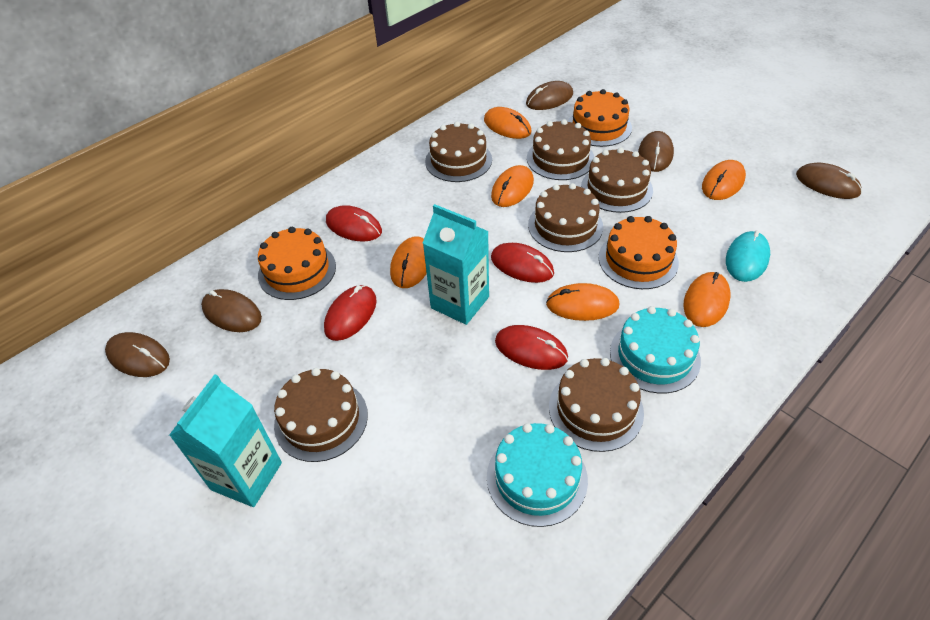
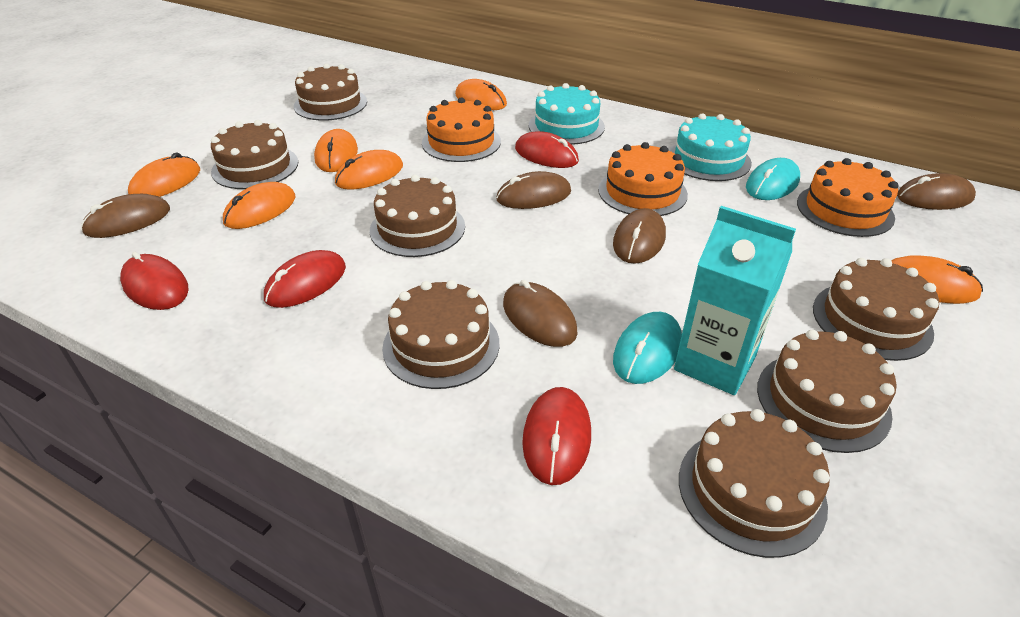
brown cake: 6 -> 7
turquoise carton: 2 -> 1
turquoise mouse: 1 -> 2

